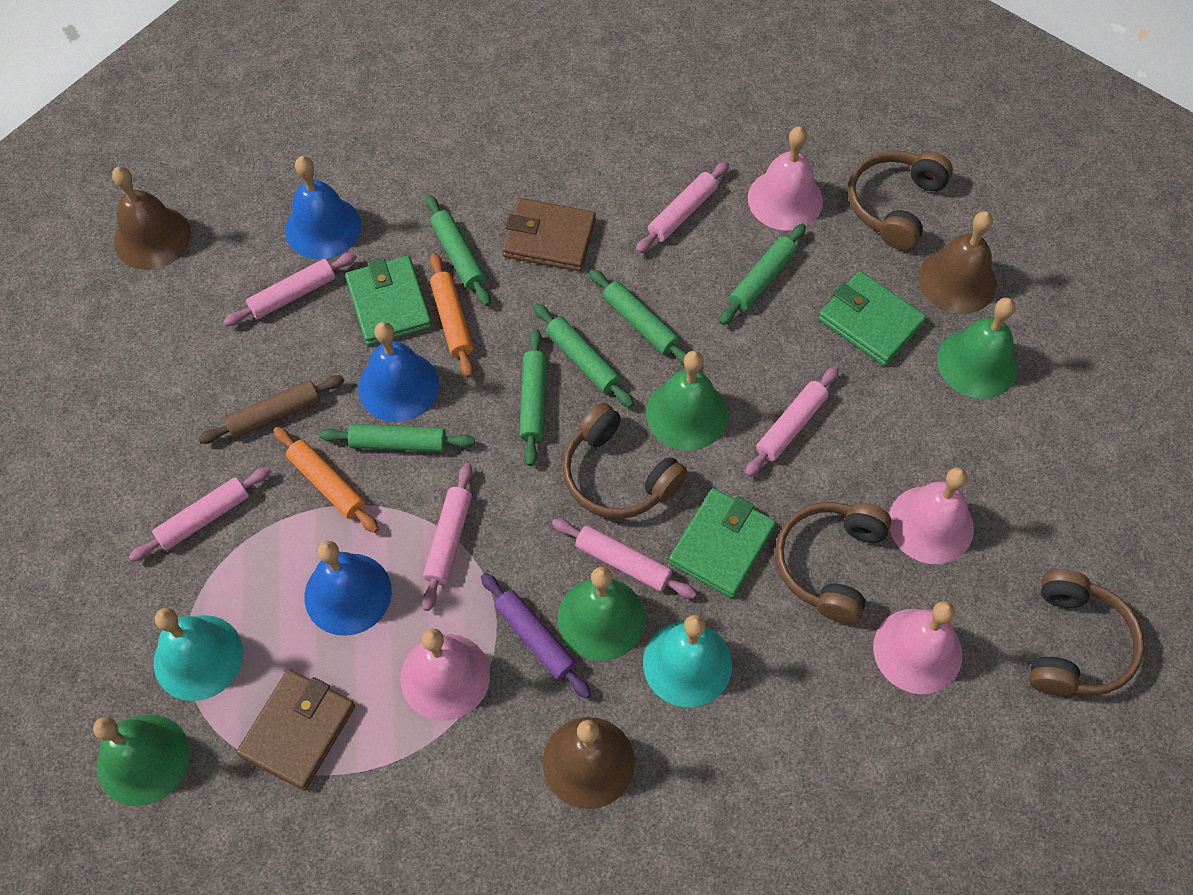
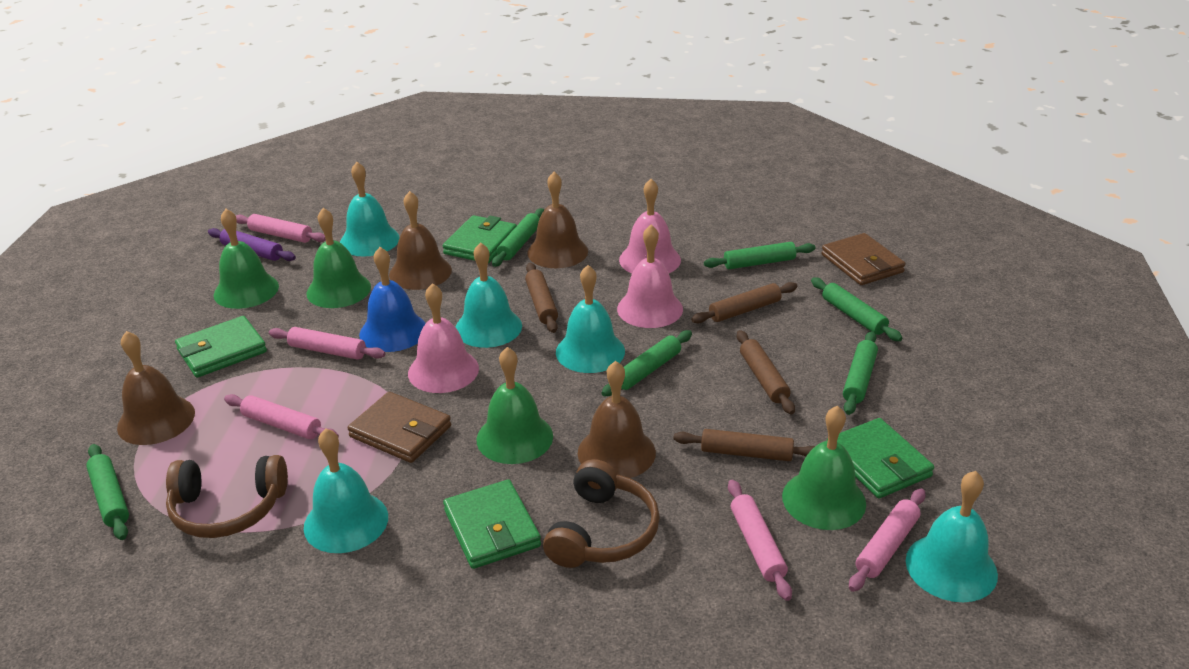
blue bell: 3 -> 1
brown bell: 3 -> 4
brown headphones: 4 -> 2
brown rolling pin: 1 -> 4
green wallet: 3 -> 4
orange rolling pin: 2 -> 0
pink bell: 4 -> 3
pink rolling pin: 6 -> 5
turquoise bell: 2 -> 5

